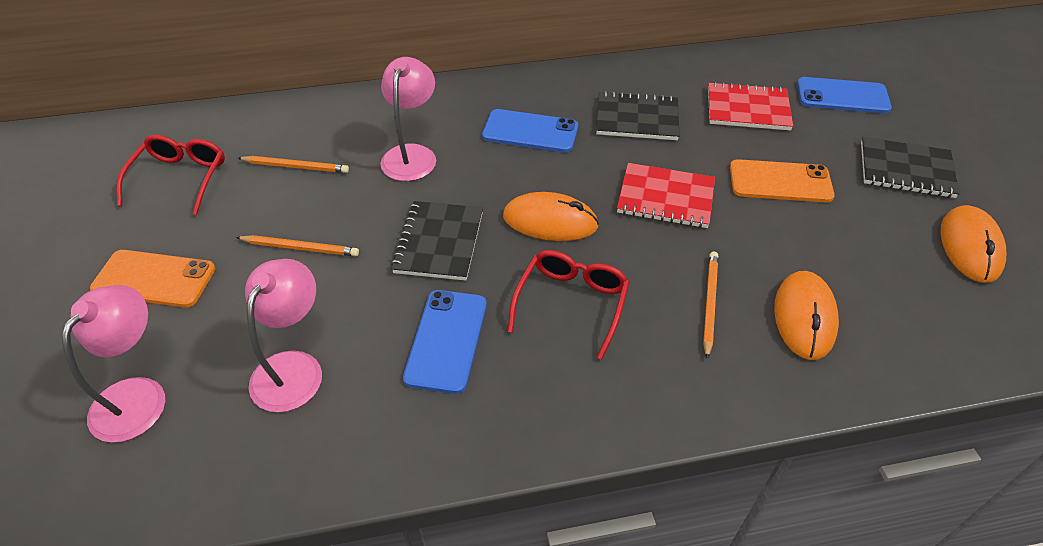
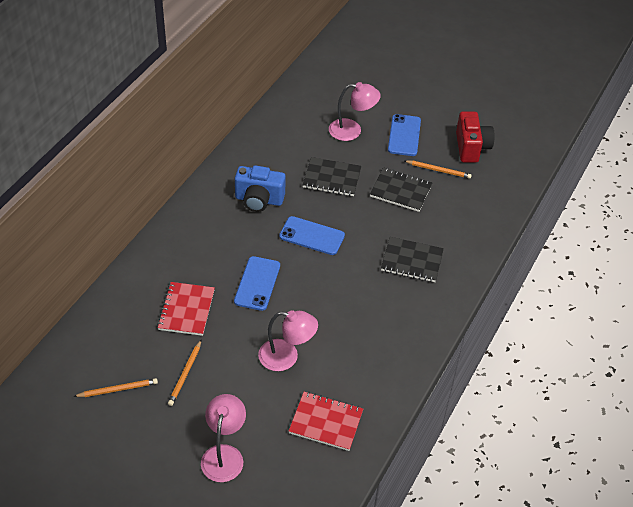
blue camera: 0 -> 1
orange mouse: 3 -> 0
orange phone: 2 -> 0
red camera: 0 -> 1
red glasses: 2 -> 0

